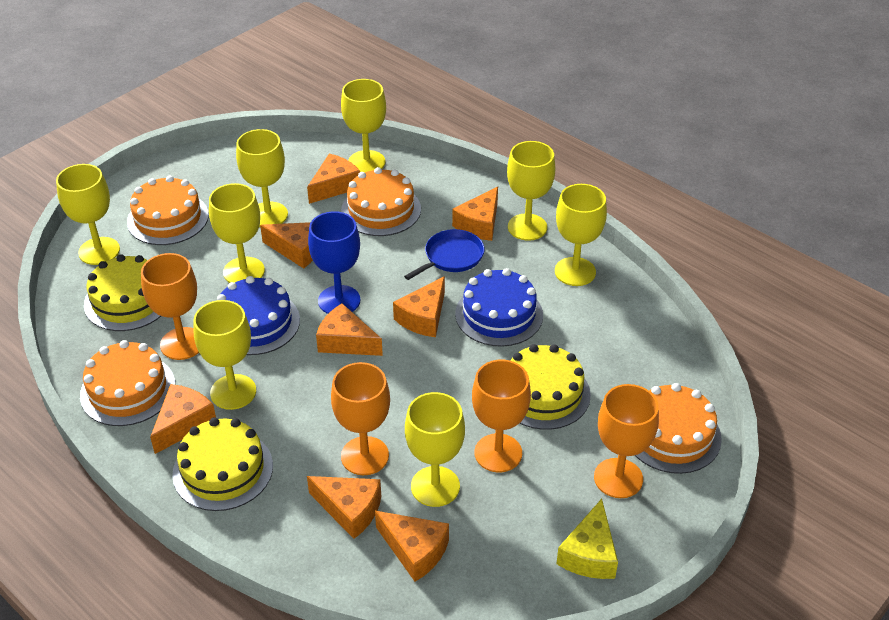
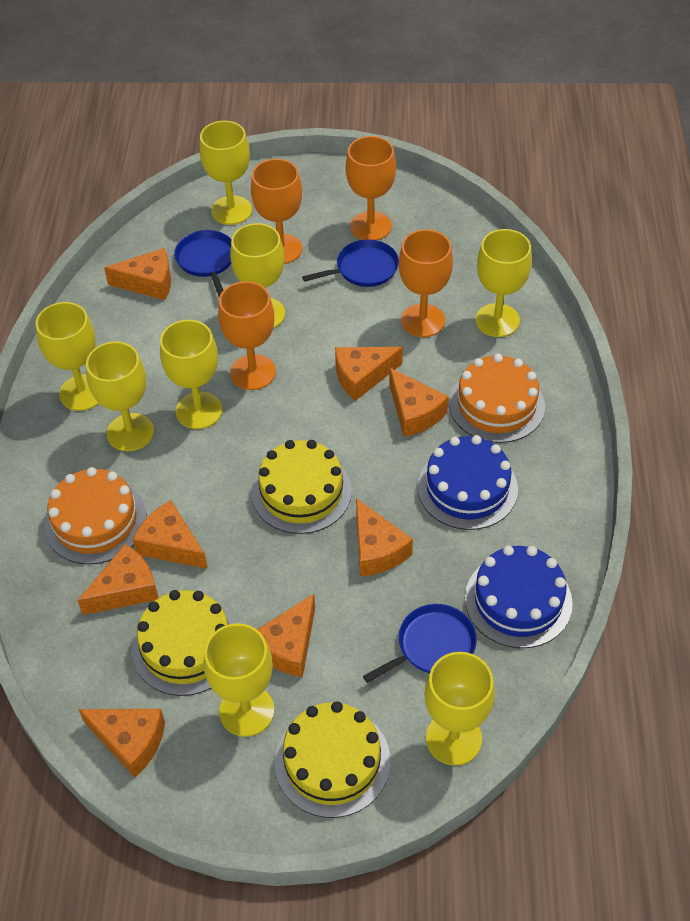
blue goblet: 1 -> 0
blue pan: 1 -> 3
orange cake: 4 -> 2
yellow cheese: 1 -> 0

